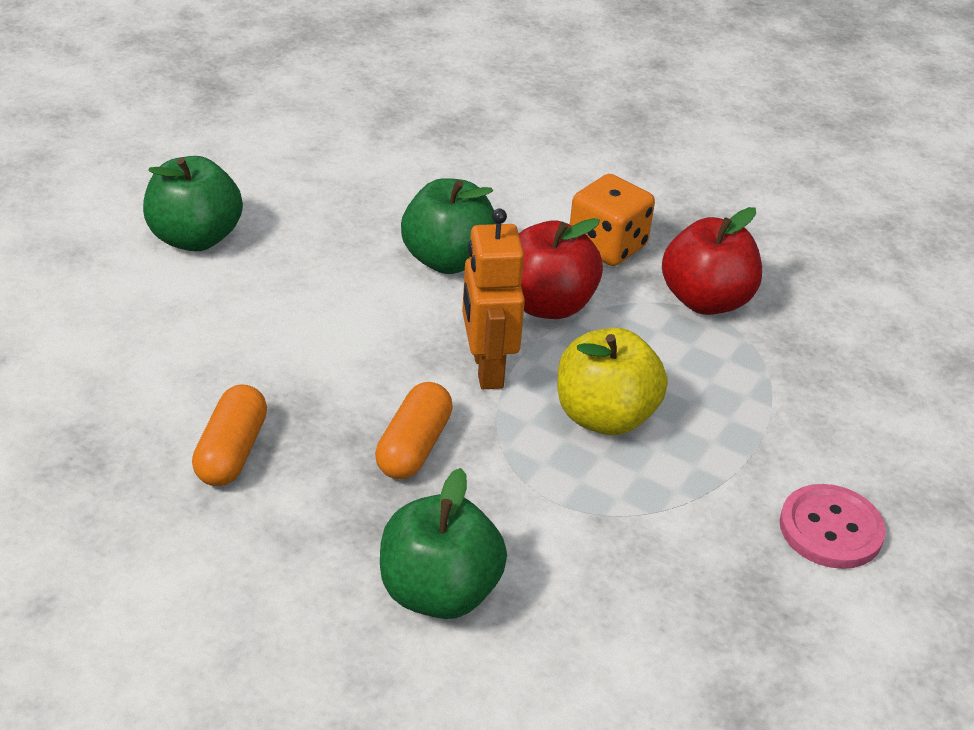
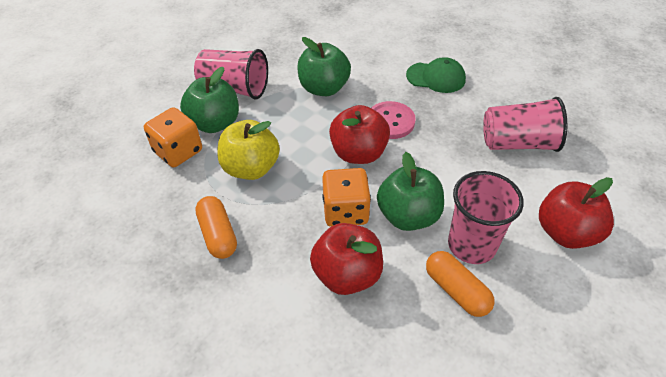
green cap: 0 -> 1
orange dice: 1 -> 2
orange robot: 1 -> 0
pink cup: 0 -> 3
red apple: 2 -> 3

